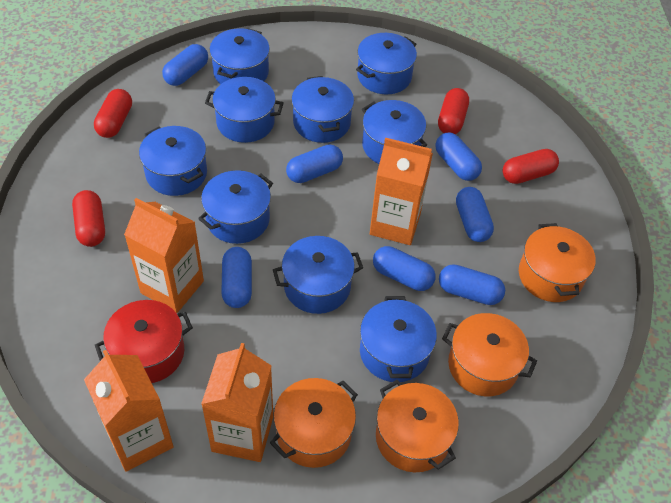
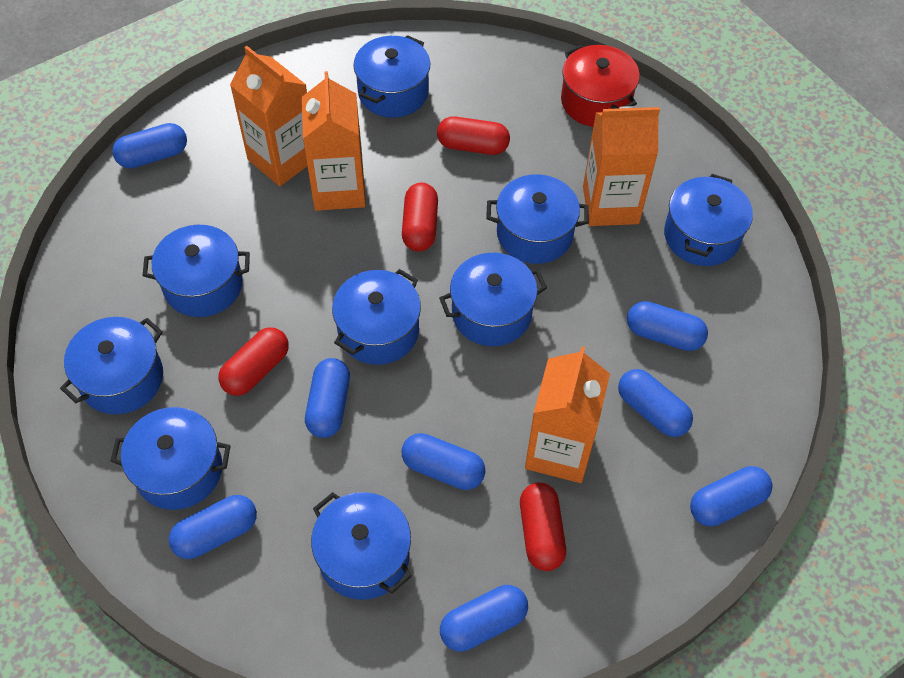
blue capsule: 7 -> 8
orange pot: 4 -> 0

